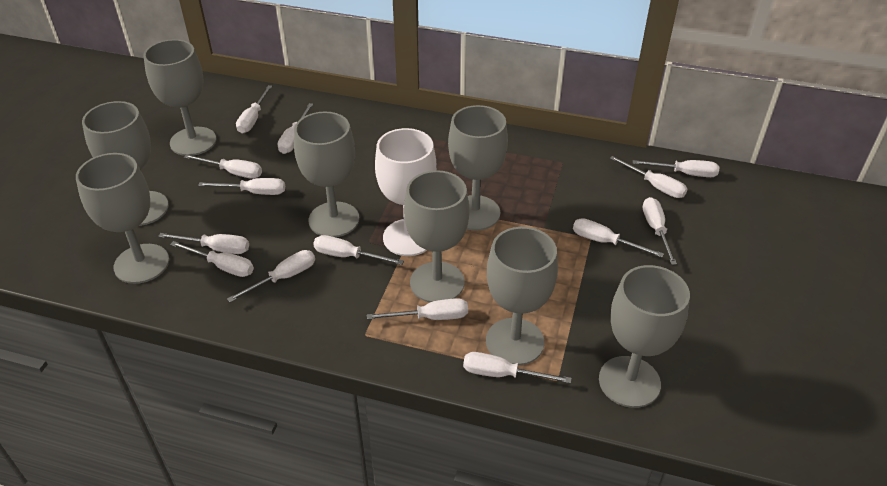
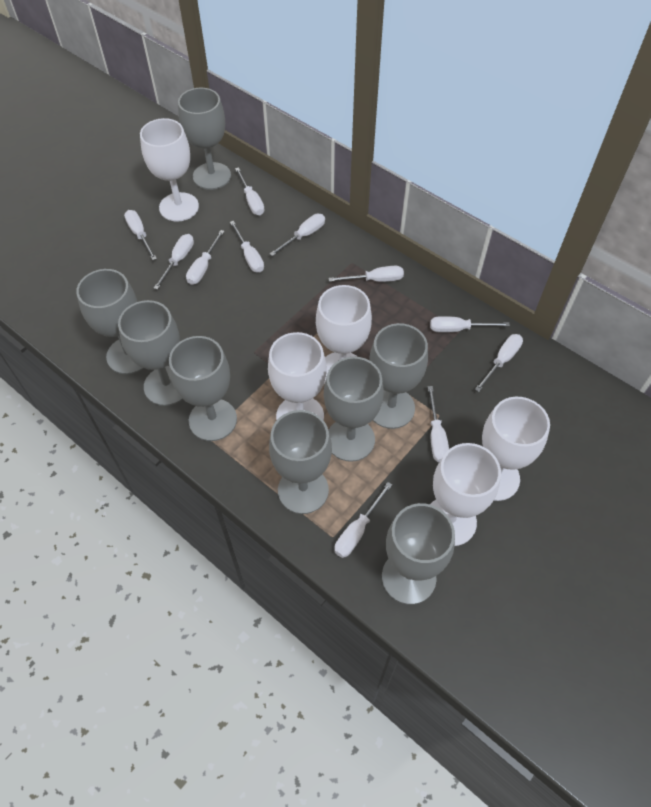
white goblet: 1 -> 5
white screwdriver: 14 -> 11

